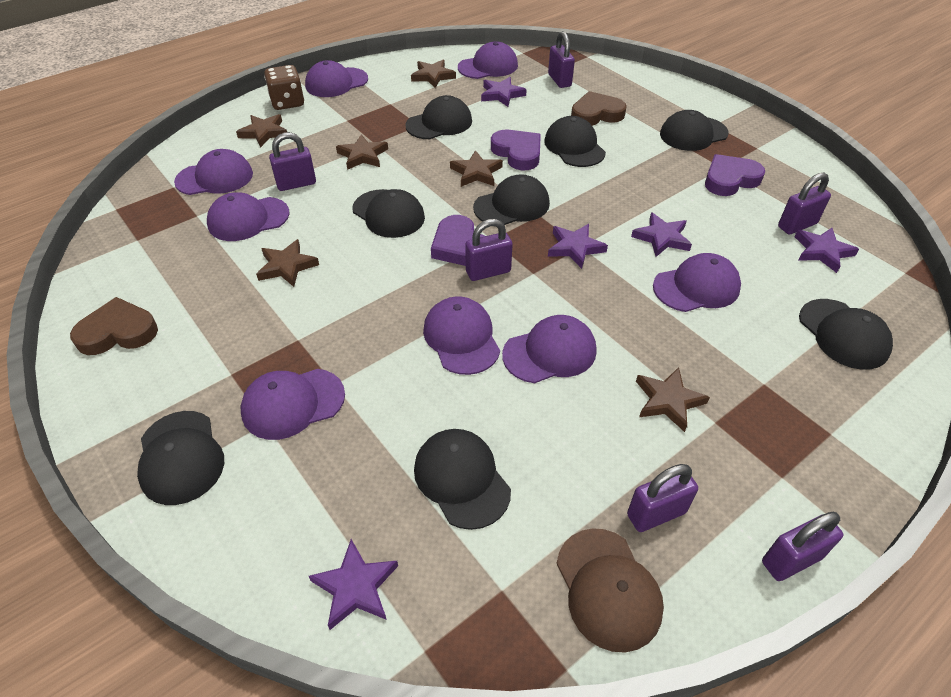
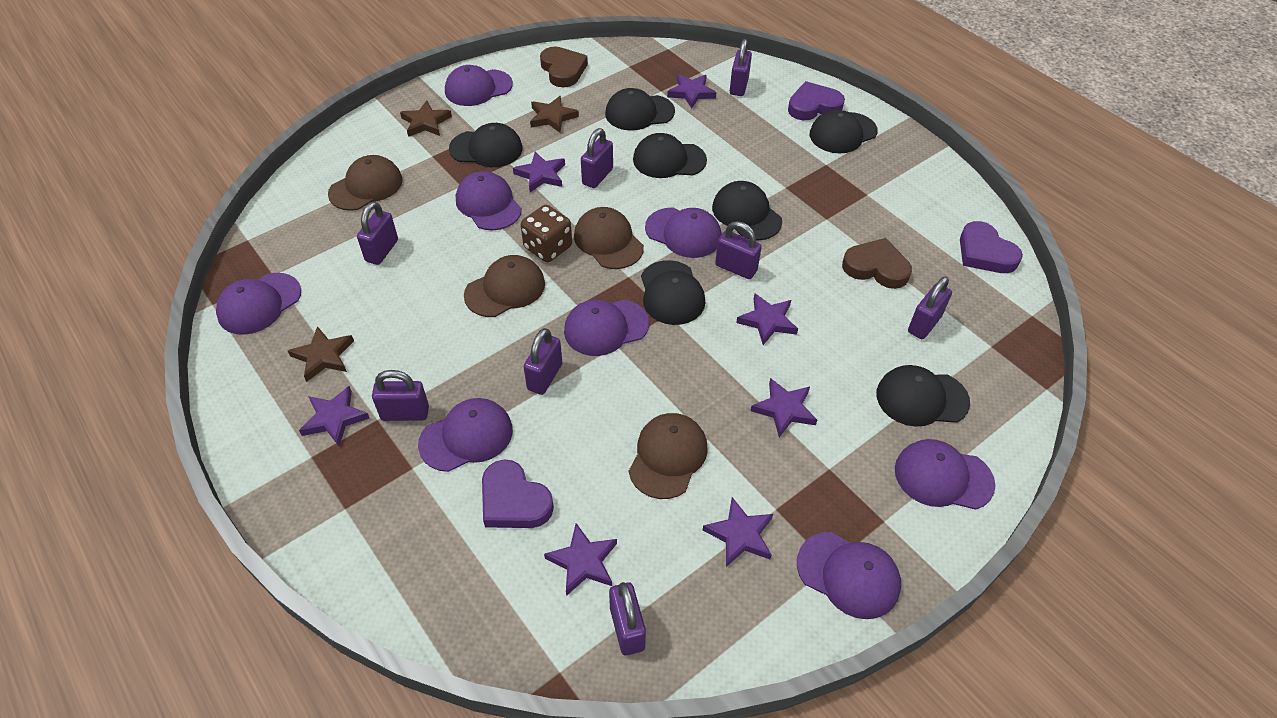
black cap: 8 -> 7
brown cap: 1 -> 4
brown star: 6 -> 3
purple padlock: 6 -> 8
purple star: 5 -> 7

